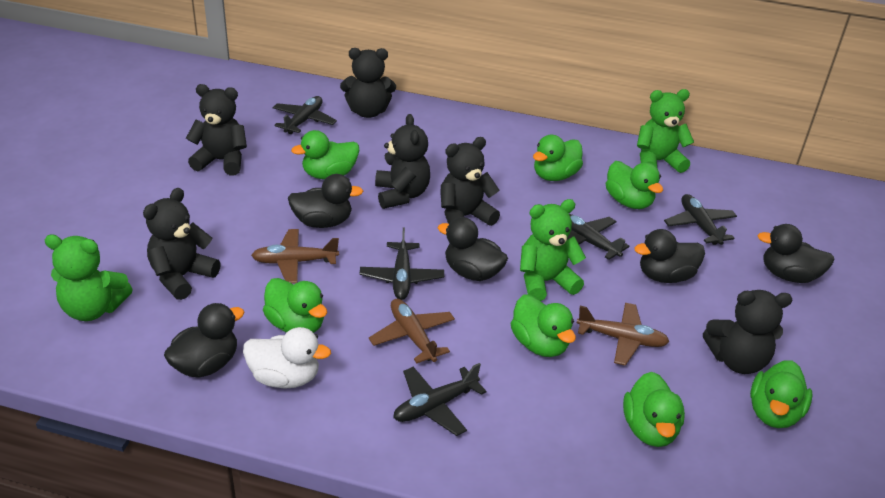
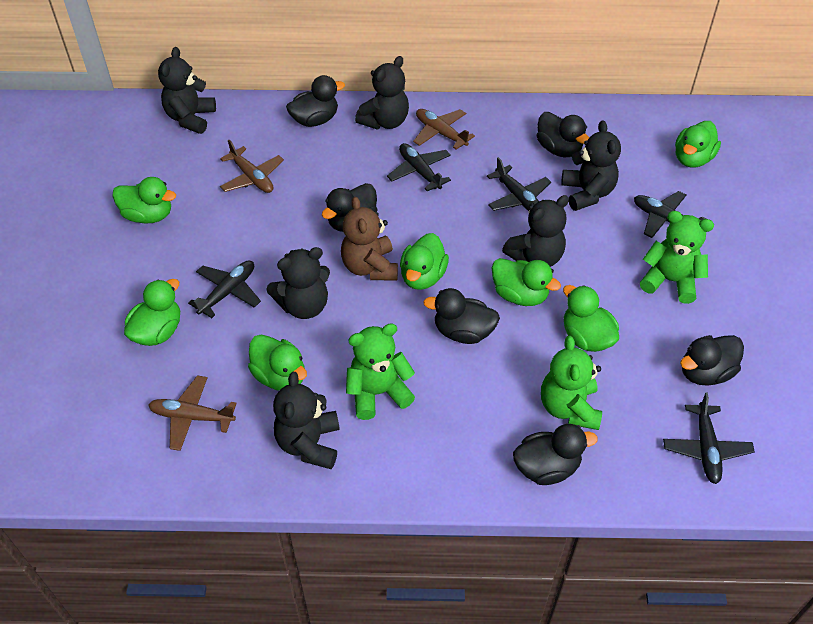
black duck: 5 -> 6
brown teddy bear: 0 -> 1
white duck: 1 -> 0

